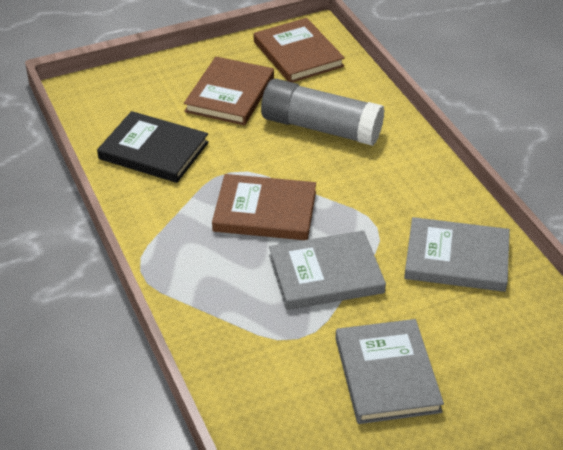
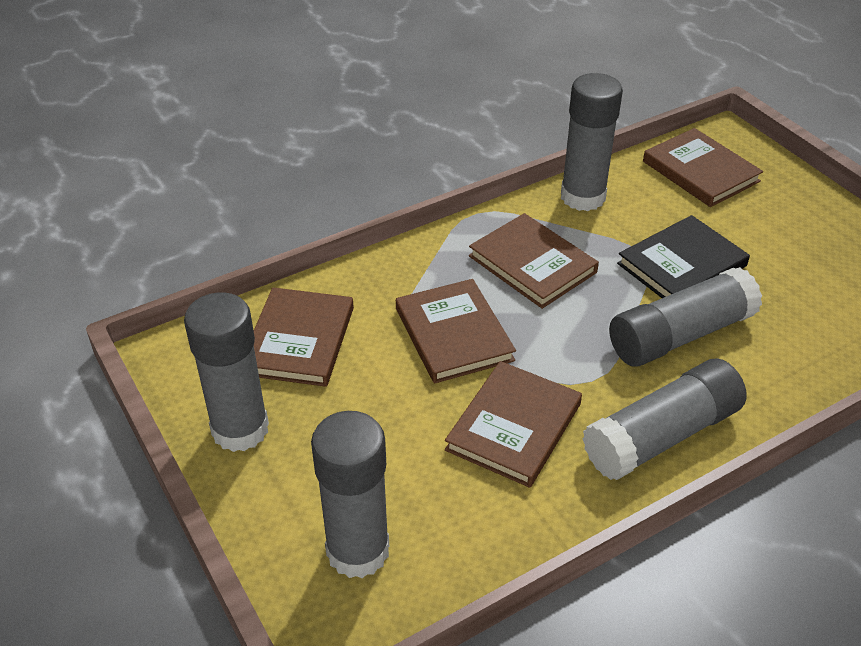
brown book: 3 -> 5
grey book: 3 -> 0
grey glue stick: 1 -> 5

